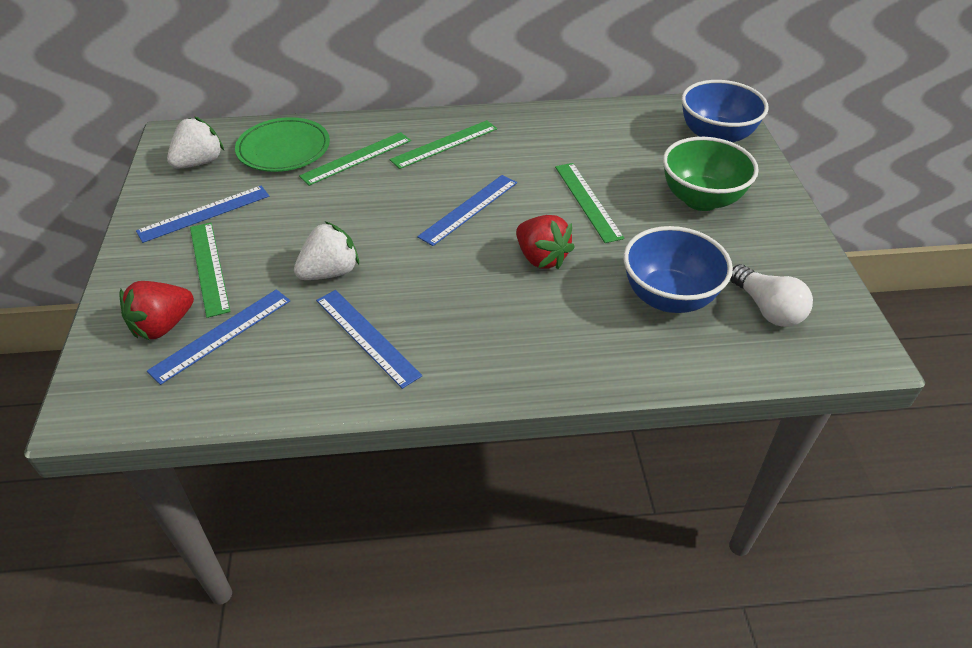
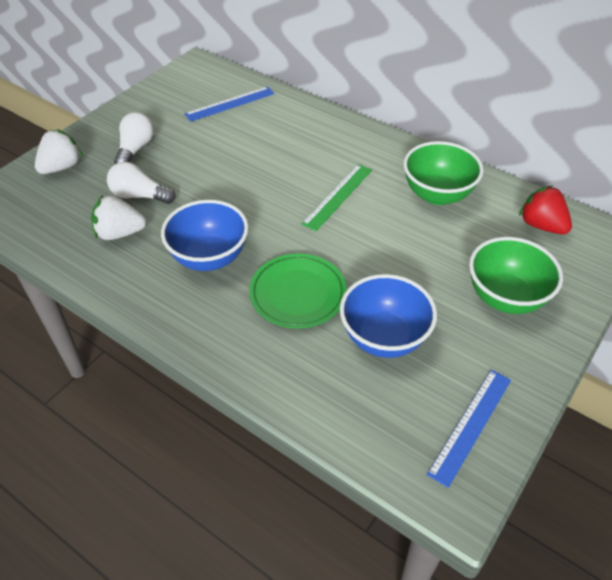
blue ruler: 4 -> 2
green bowl: 1 -> 2
green ruler: 4 -> 1
red strawberry: 2 -> 1
white light bulb: 1 -> 2

